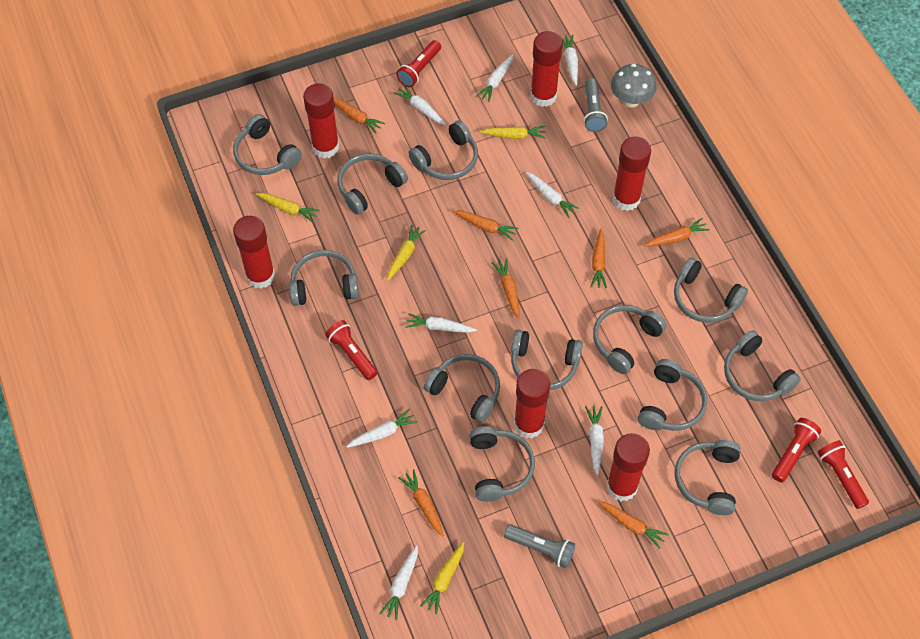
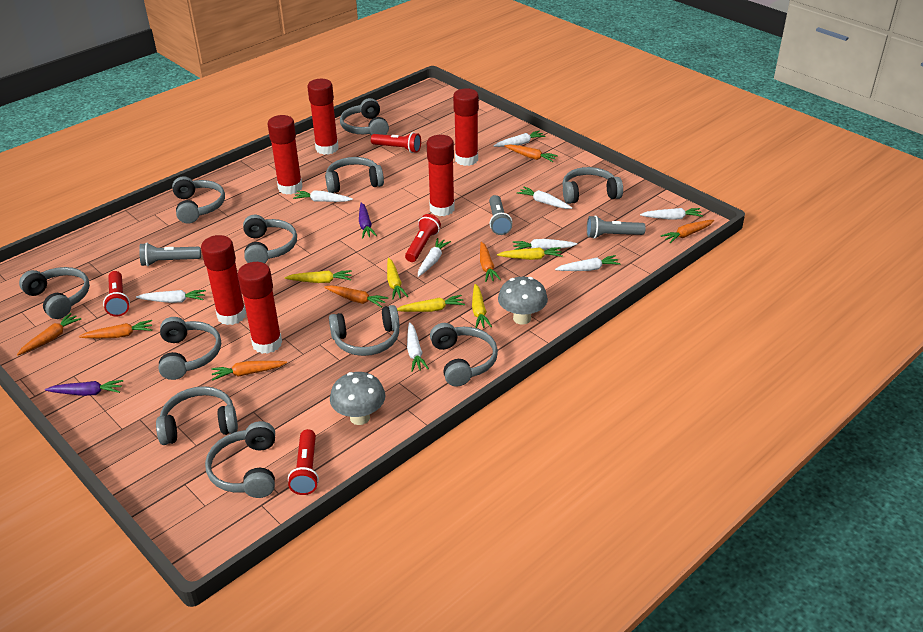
grey flashlight: 2 -> 3
grey headphones: 12 -> 11
grey mushroom: 1 -> 2
purple carrot: 0 -> 2
white carrot: 8 -> 9
yellow carrot: 4 -> 5

